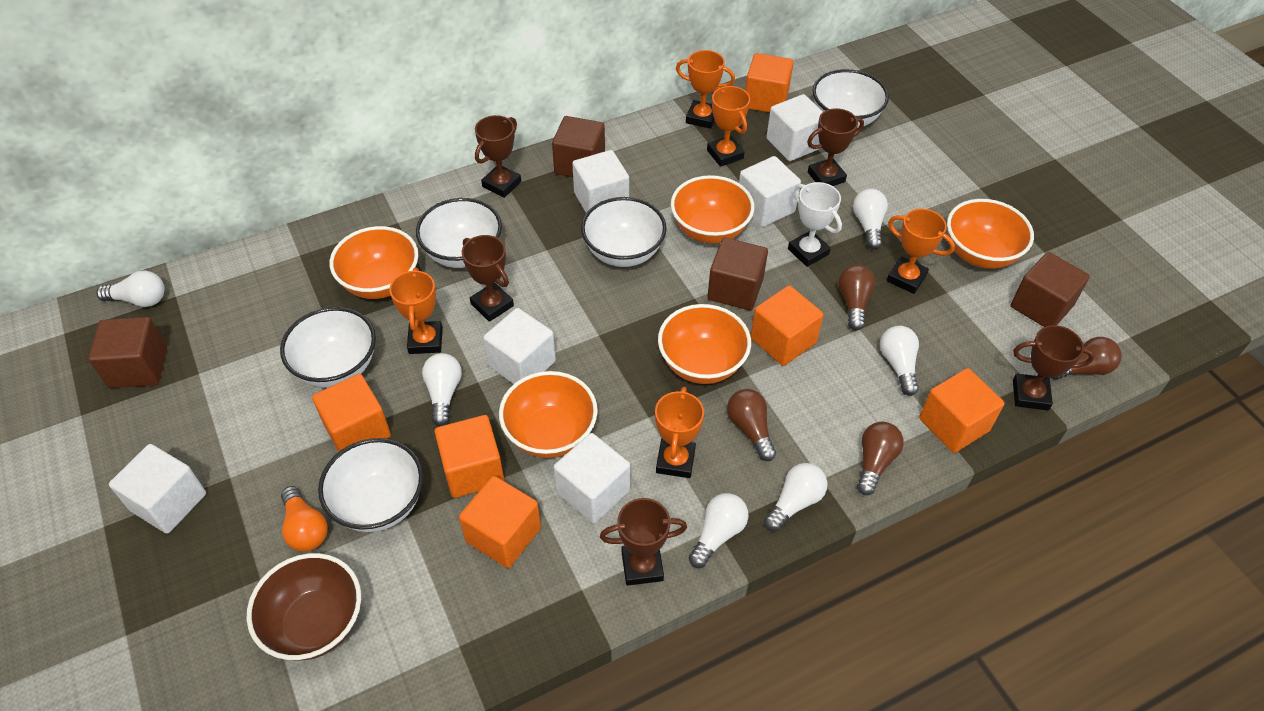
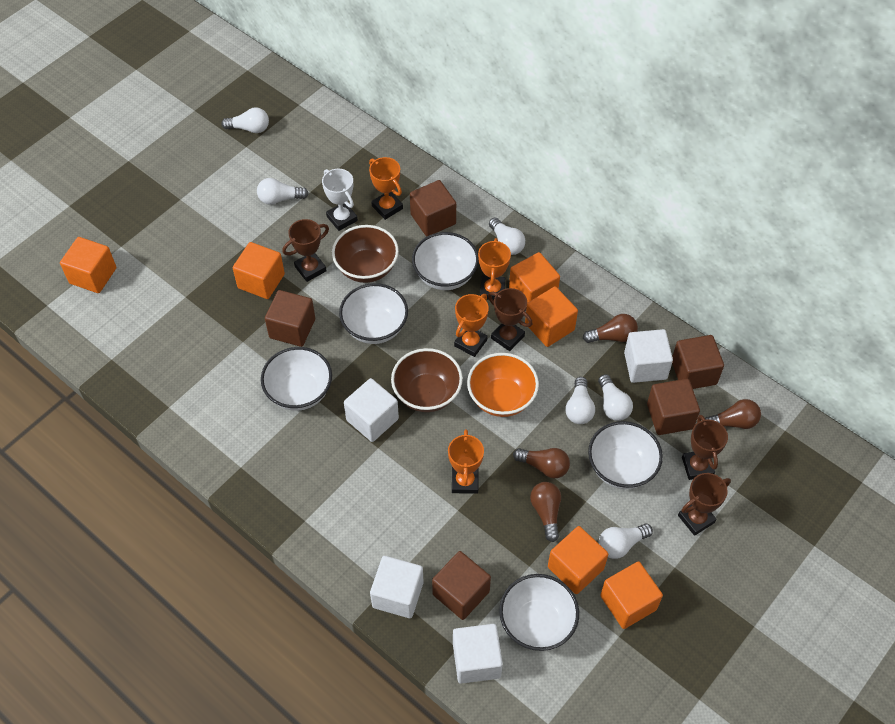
brown bowl: 1 -> 2
brown cube: 4 -> 5
brown trophy: 5 -> 4
orange bowl: 5 -> 1
orange light bulb: 1 -> 0
orange trophy: 5 -> 4
white cube: 6 -> 4

